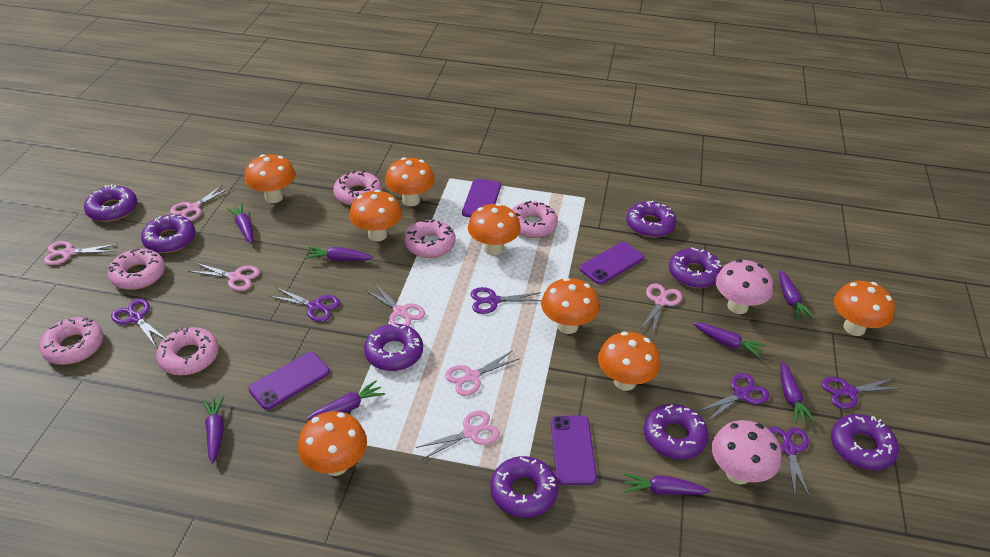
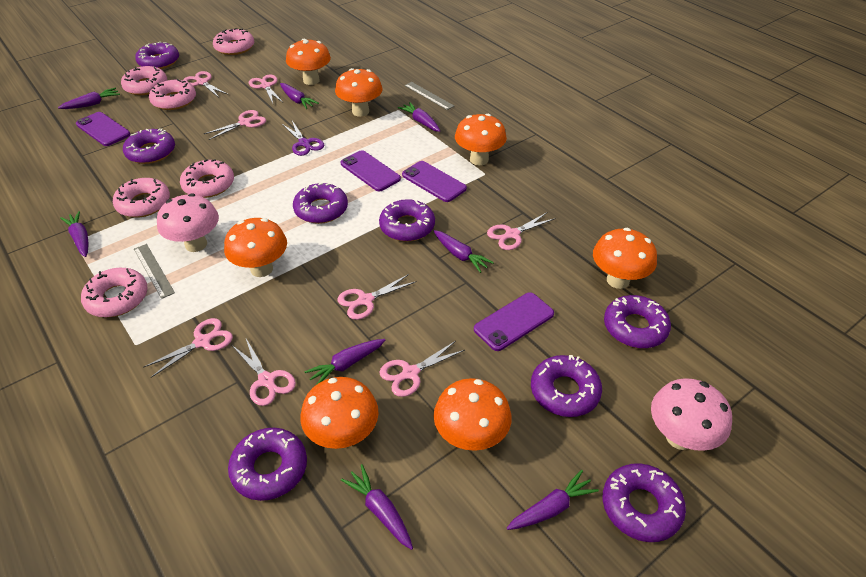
grey ruler: 0 -> 2
orange mushroom: 8 -> 7
pink scissors: 7 -> 8
purple scissors: 6 -> 1

